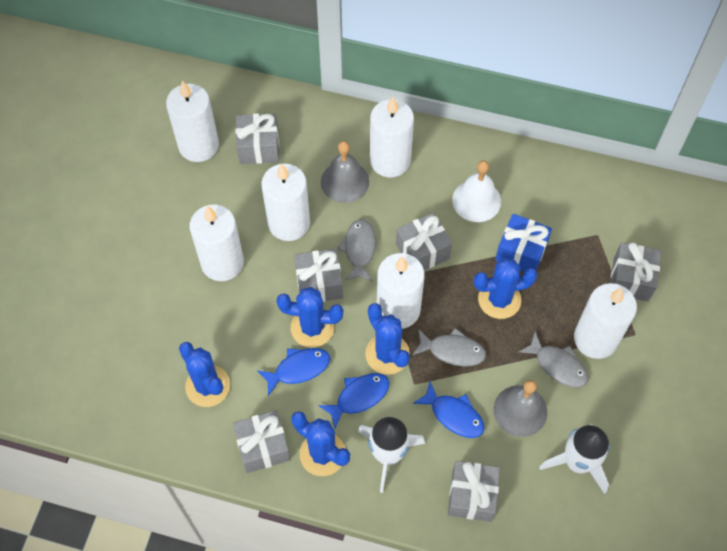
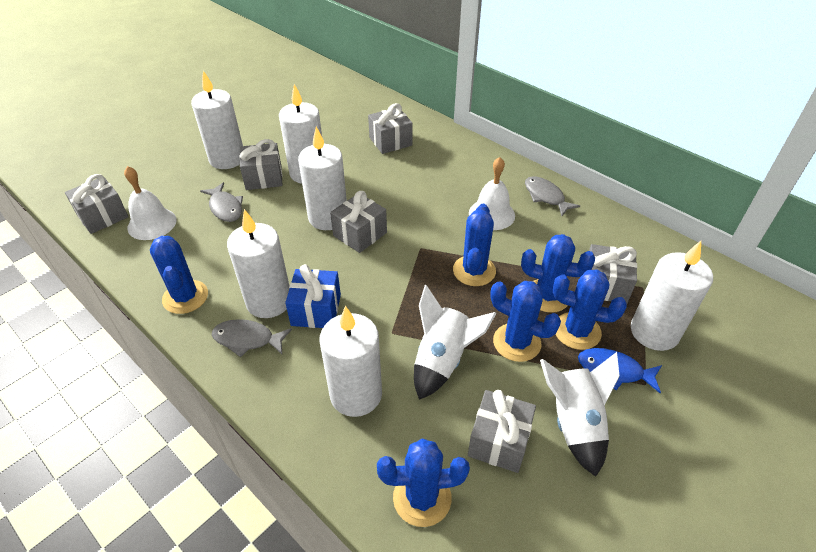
blue cactus: 5 -> 6
blue fish: 3 -> 1
grey bell: 2 -> 0
white bell: 1 -> 2

